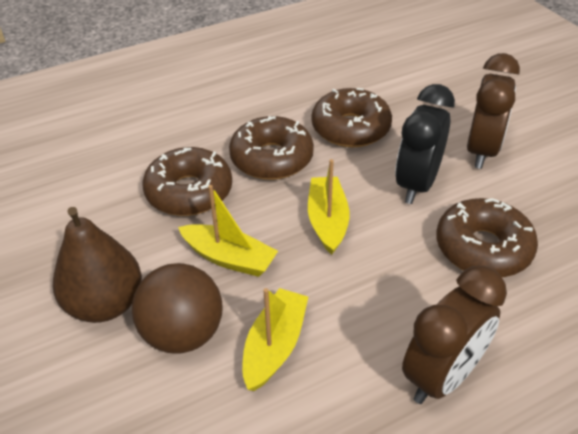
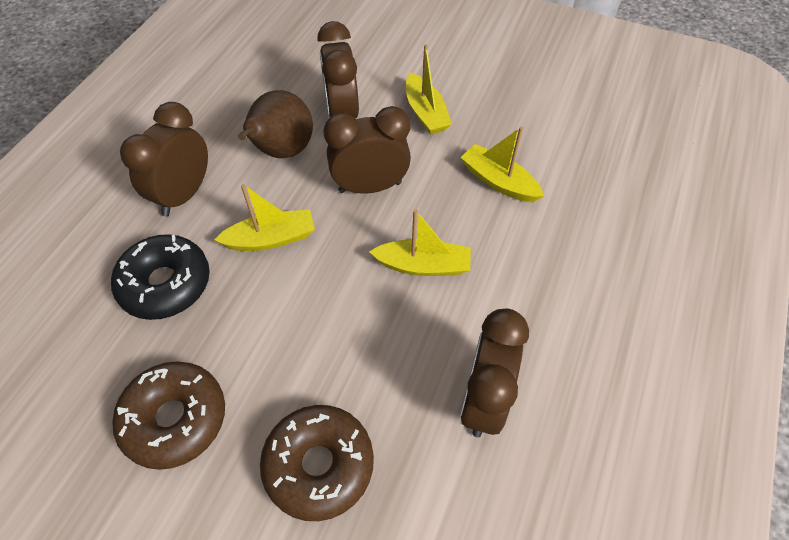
black clock: 1 -> 0
black donut: 0 -> 1
brown ball: 1 -> 0
brown clock: 2 -> 4
brown donut: 4 -> 2
yellow boat: 3 -> 4

